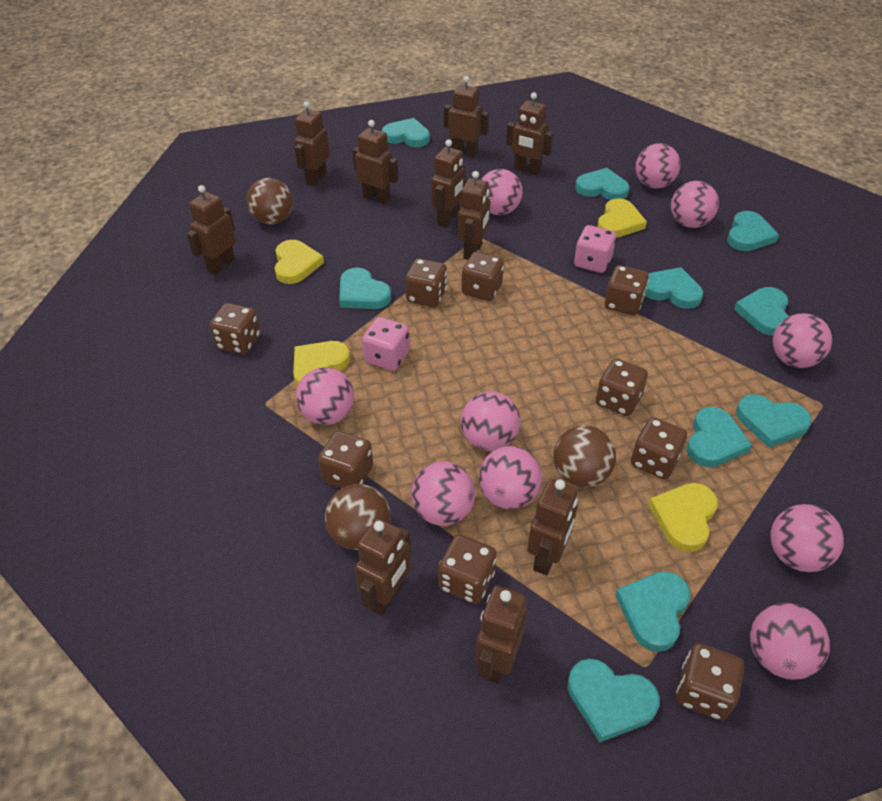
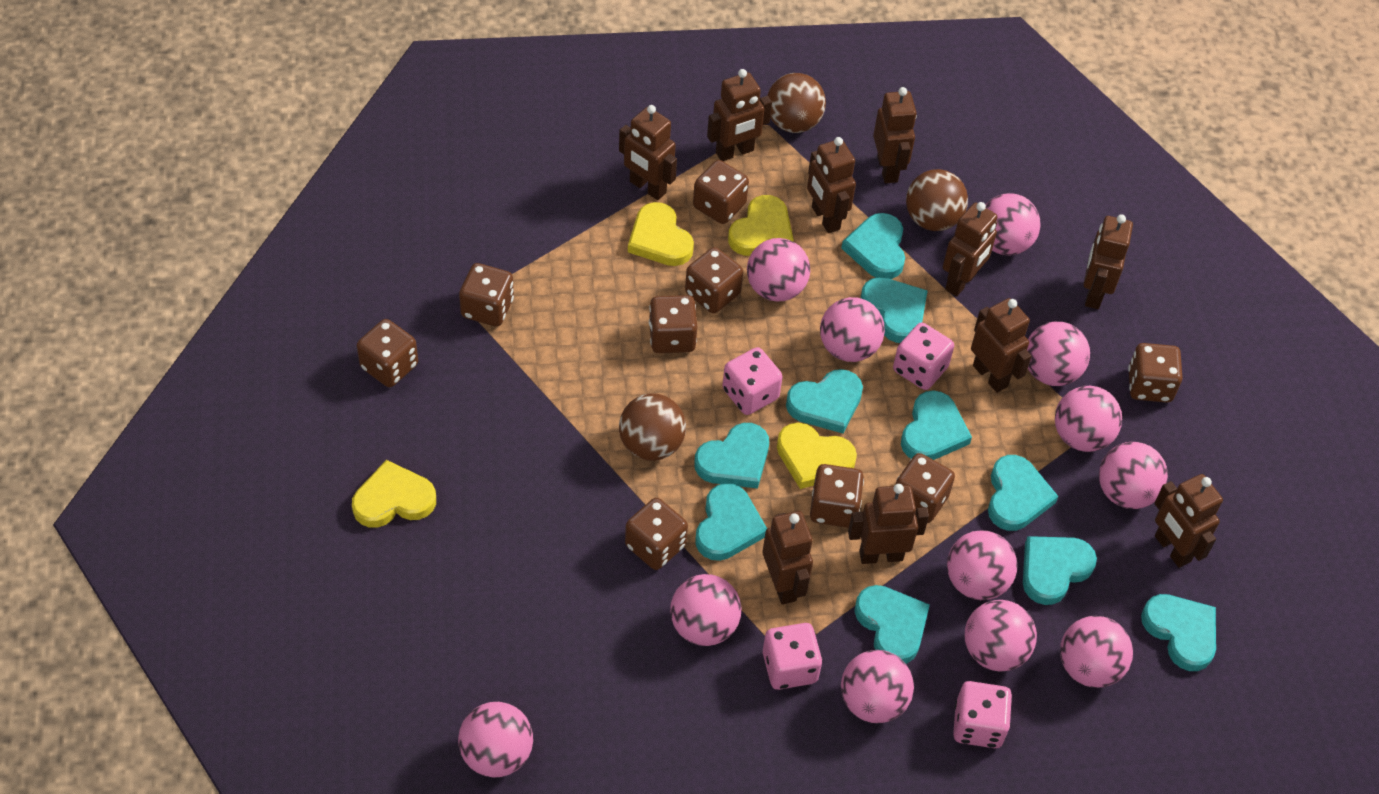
pink ball: 10 -> 12
pink dice: 2 -> 4

